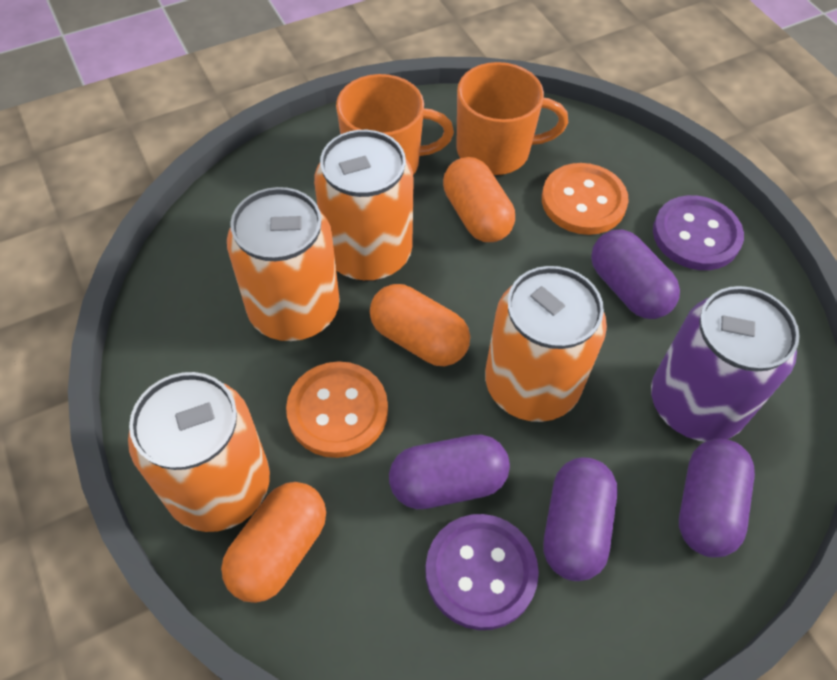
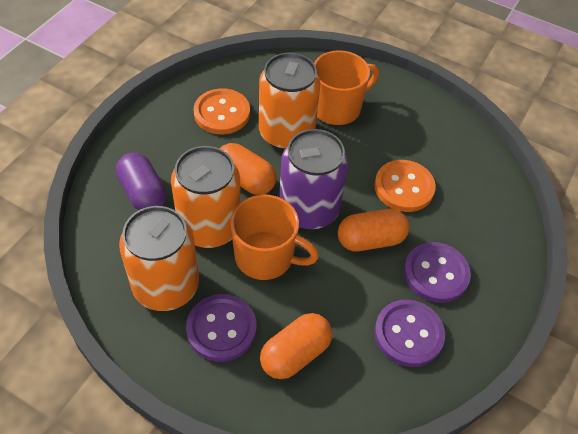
orange can: 4 -> 3
purple button: 2 -> 3
purple capsule: 4 -> 1

